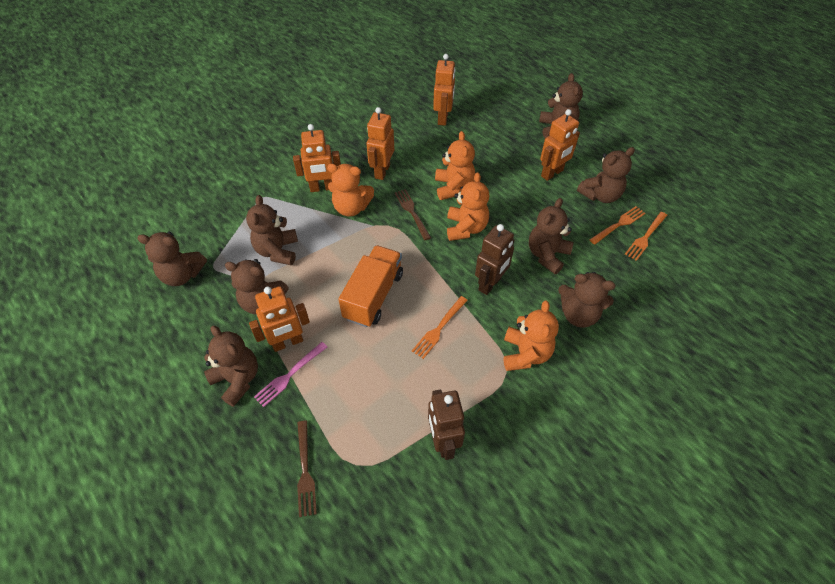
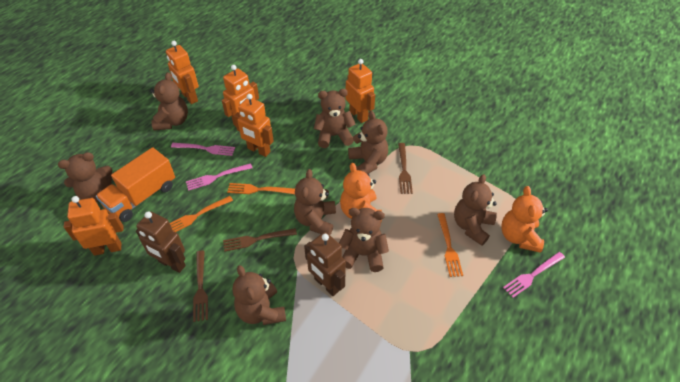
brown fork: 2 -> 3
orange teddy bear: 4 -> 2
pink fork: 1 -> 3

